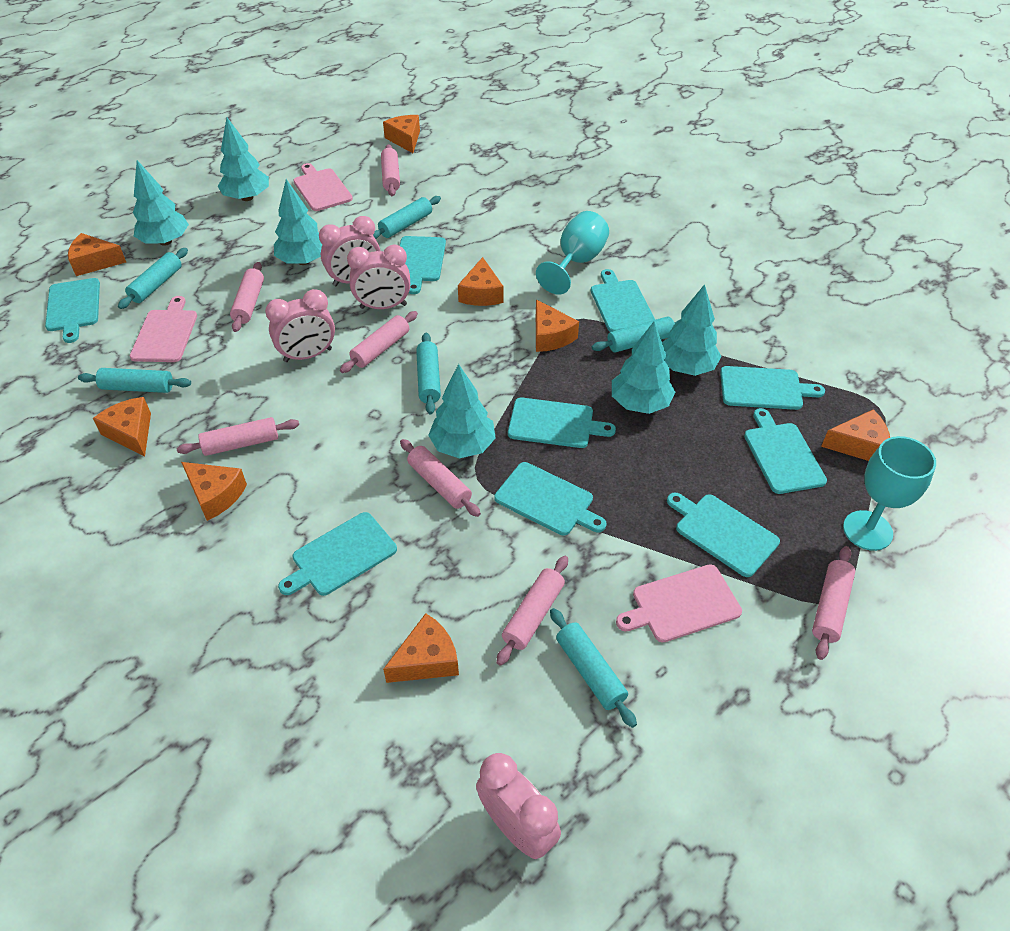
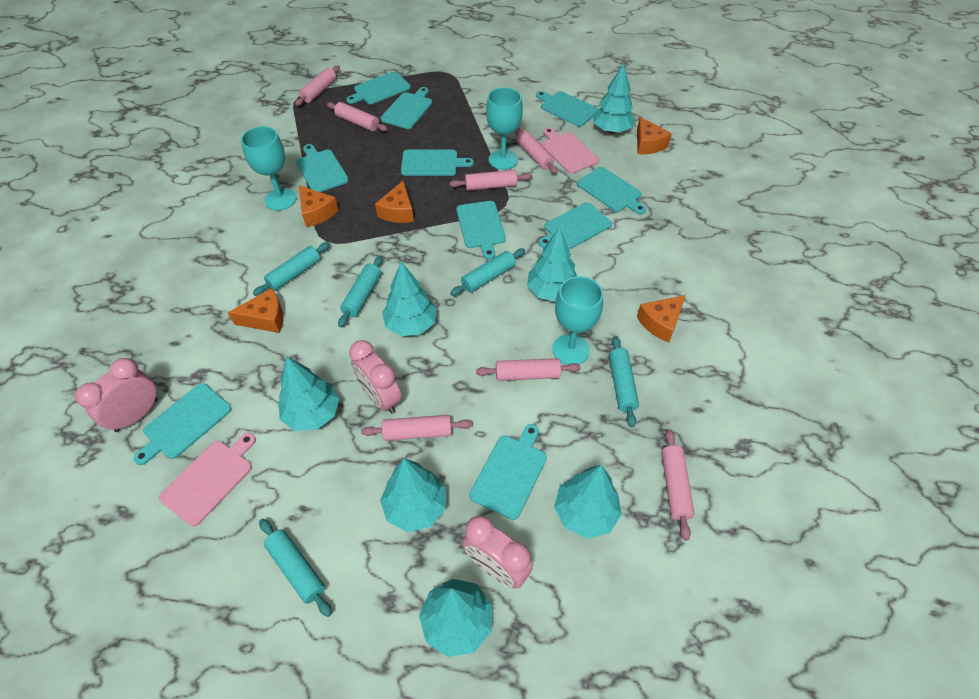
orange cheese: 8 -> 5
pink clock: 4 -> 3
pink cutting board: 3 -> 2
turquoise cutting board: 9 -> 10
turquoise goblet: 2 -> 3
turquoise rolling pin: 6 -> 5
turquoise tree: 6 -> 7

